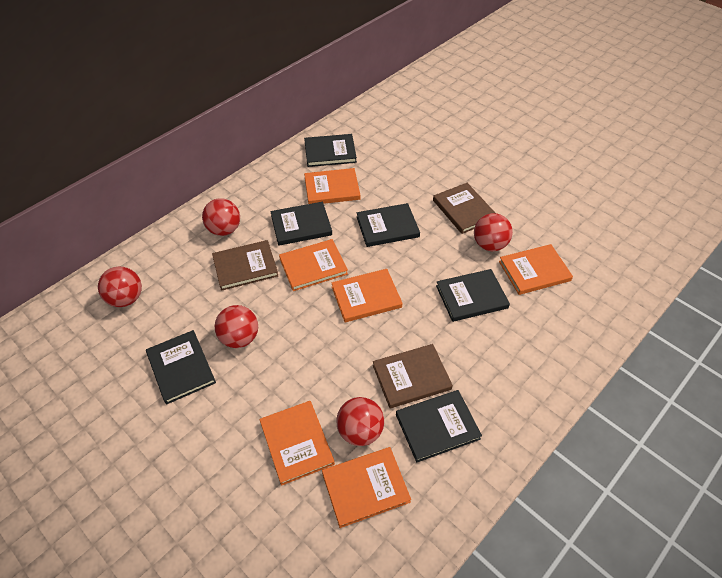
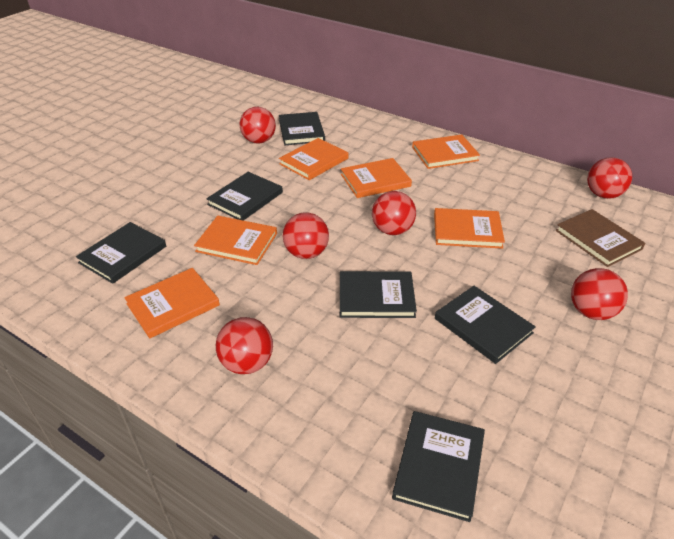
brown book: 3 -> 1
red ball: 5 -> 6

